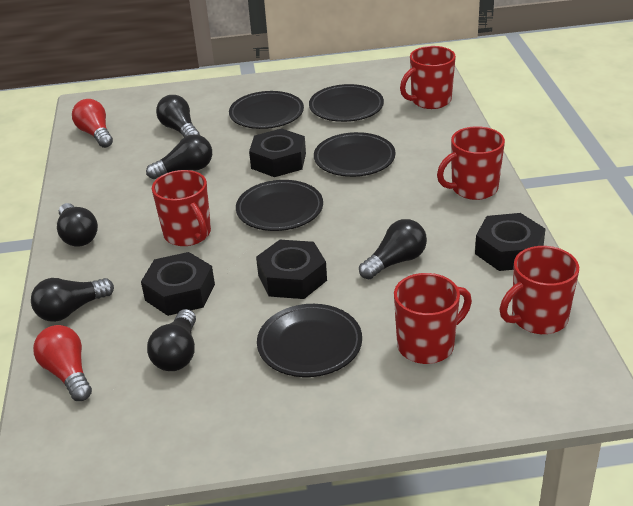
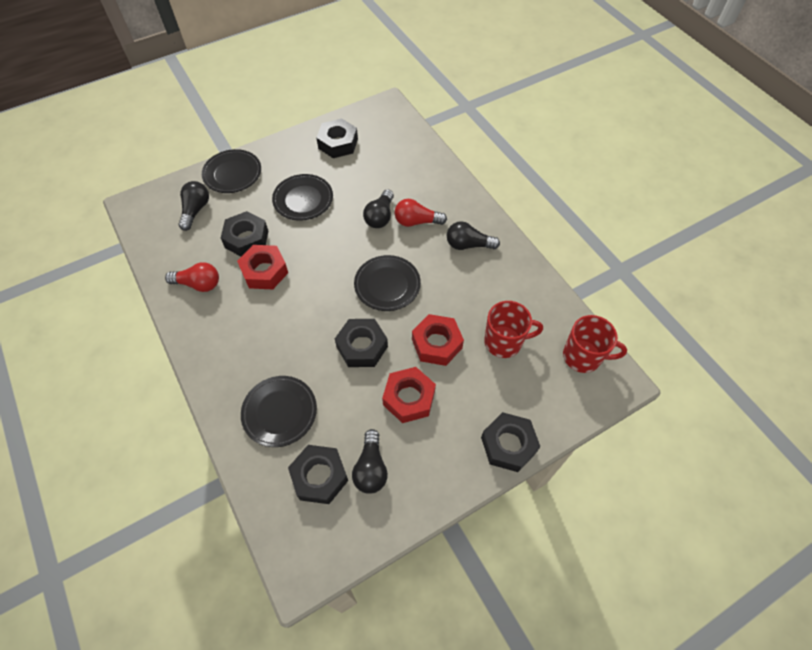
black light bulb: 6 -> 4
black nut: 4 -> 5
black plate: 5 -> 4
red mug: 5 -> 2
red nut: 0 -> 3

